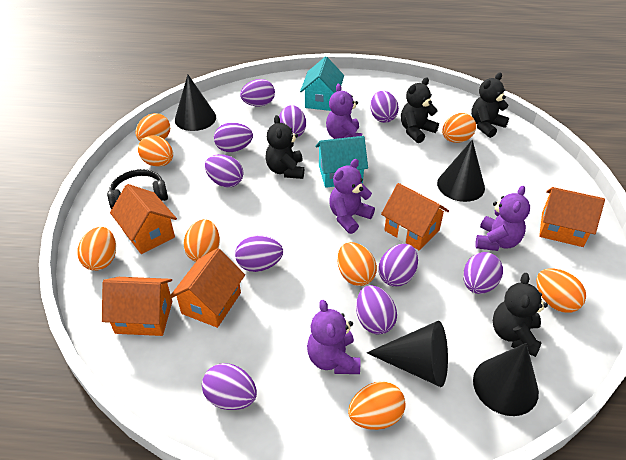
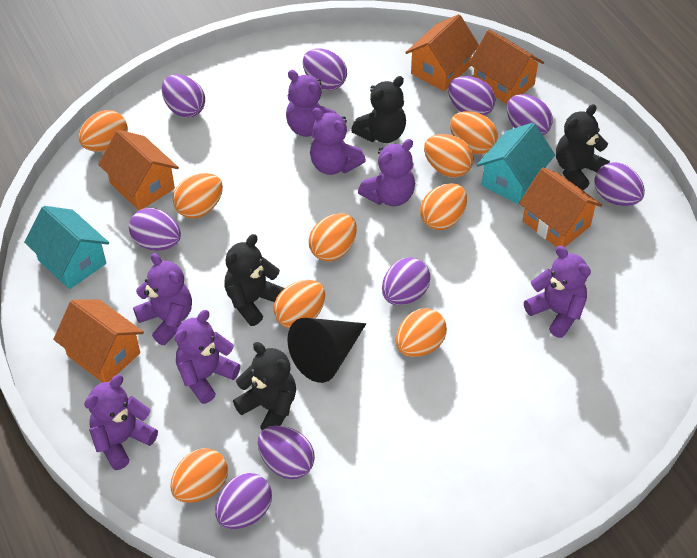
black cone: 4 -> 1
black headphones: 1 -> 0
orange egg: 8 -> 9
purple egg: 10 -> 9
purple teddy bear: 4 -> 7

